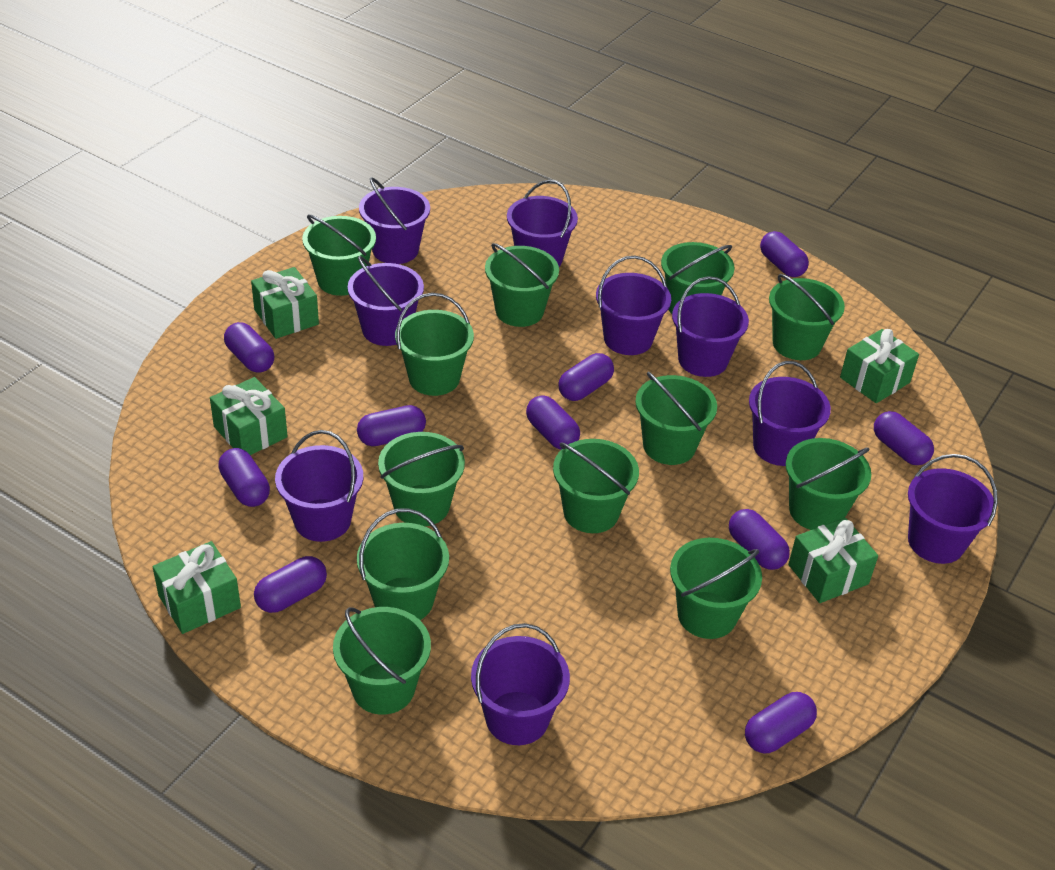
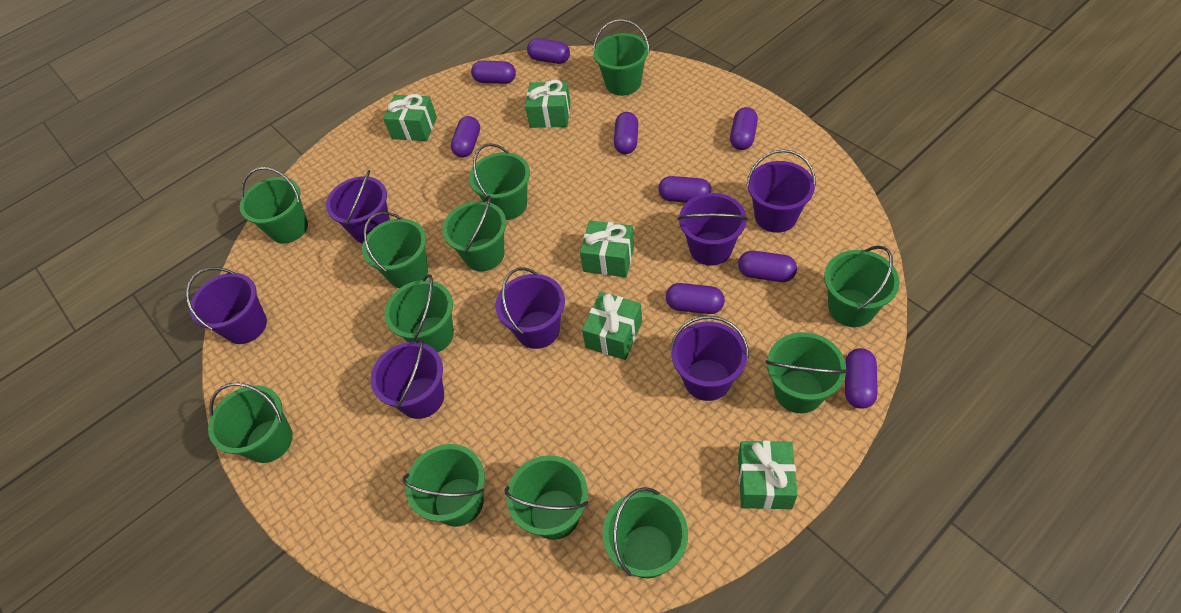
purple bucket: 9 -> 7
purple capsule: 10 -> 9

